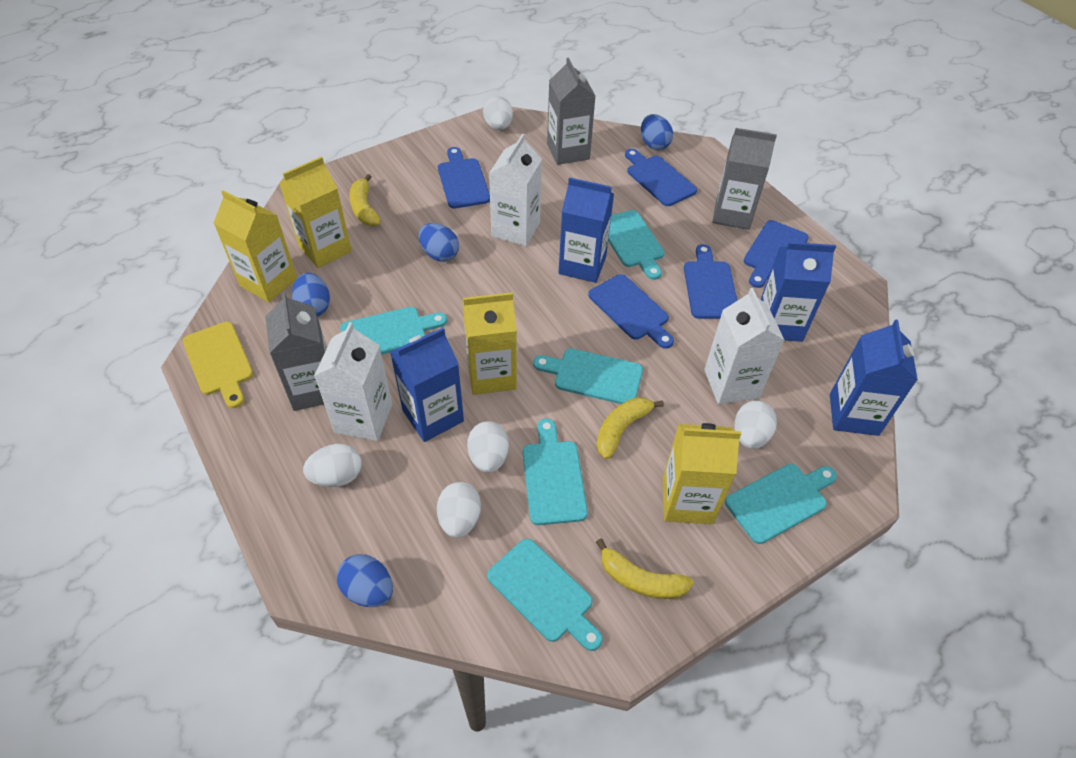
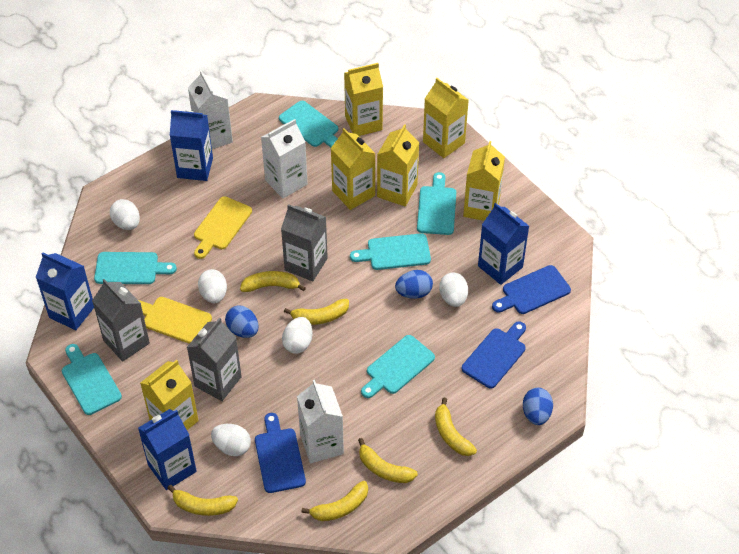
blue cutting board: 5 -> 3
blue egg: 4 -> 3
yellow banana: 3 -> 6
yellow carton: 4 -> 6
yellow cutting board: 1 -> 2

